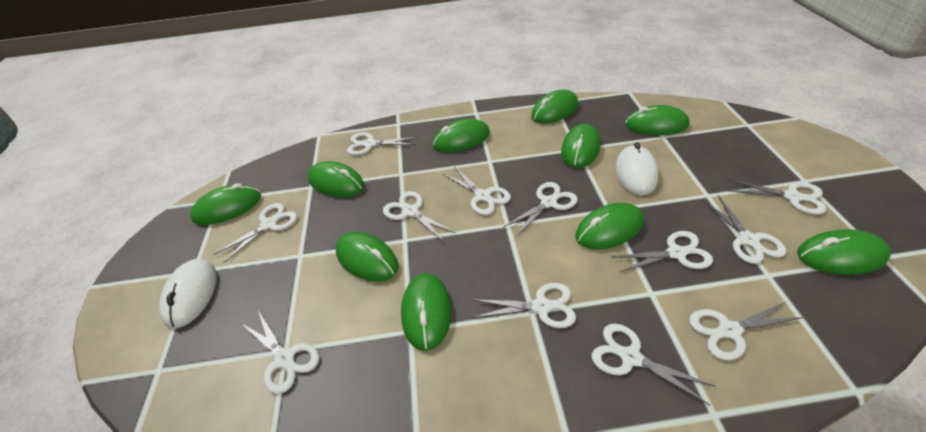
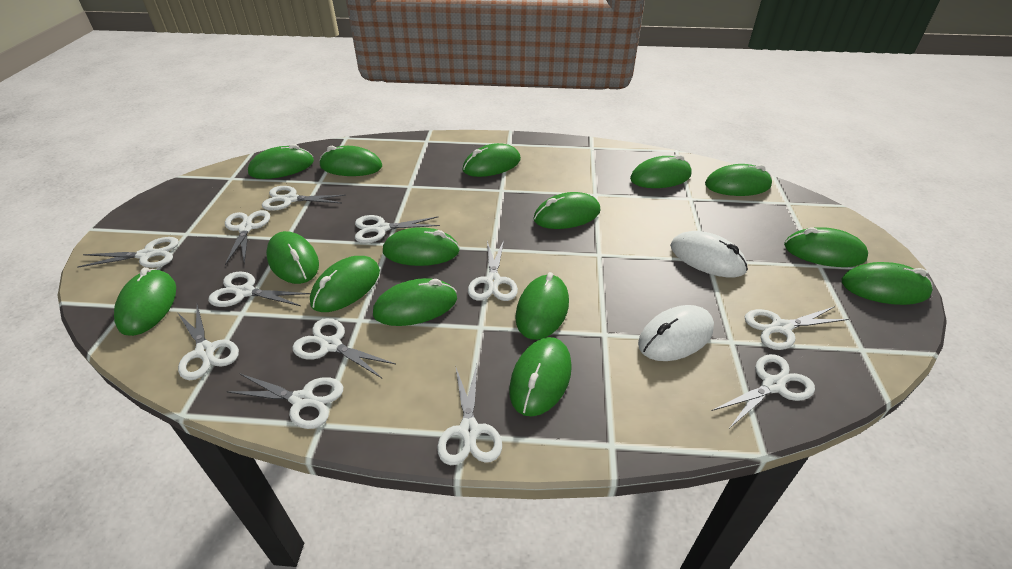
green mouse: 10 -> 15

